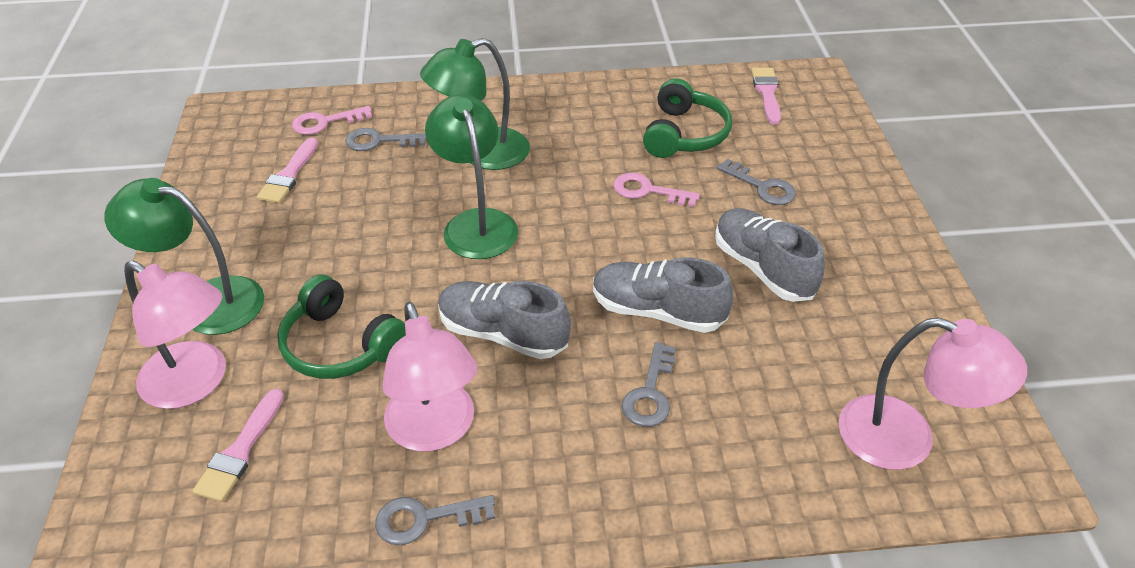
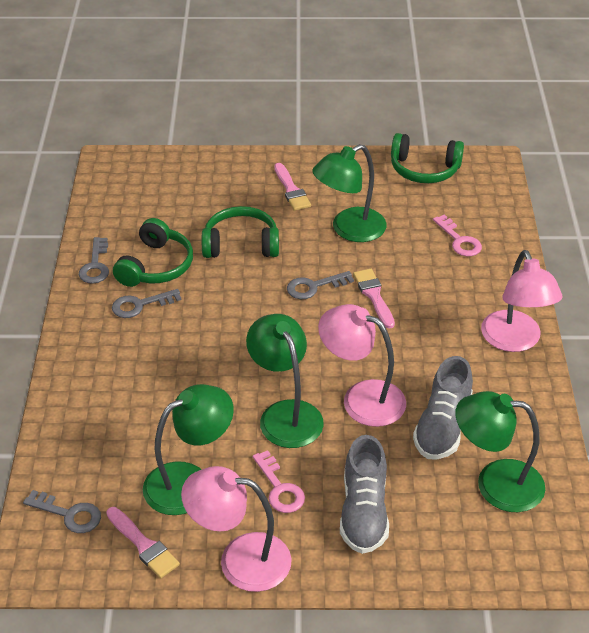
green headphones: 2 -> 3
green lamp: 3 -> 4
grey shoe: 3 -> 2

